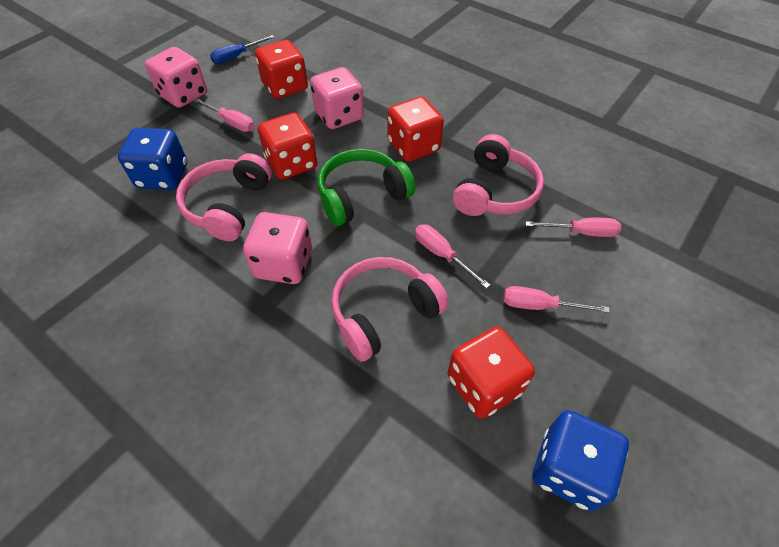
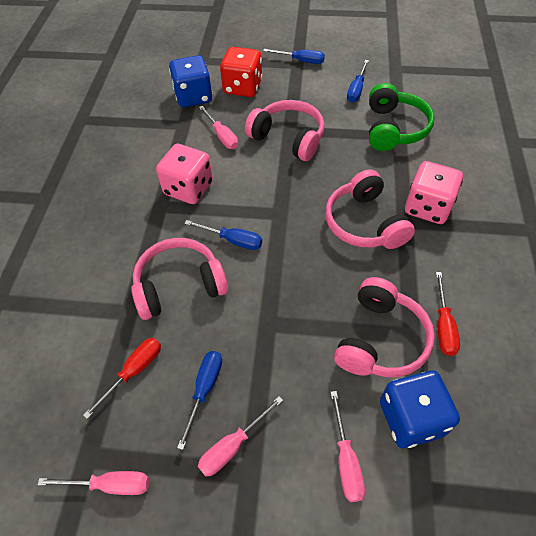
blue screwdriver: 1 -> 4
pink dice: 3 -> 2
pink headphones: 3 -> 4
red dice: 4 -> 1
red screwdriver: 0 -> 2

